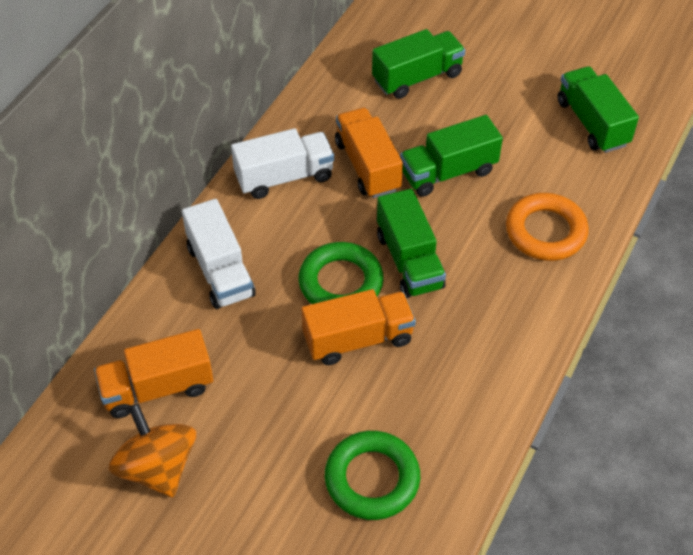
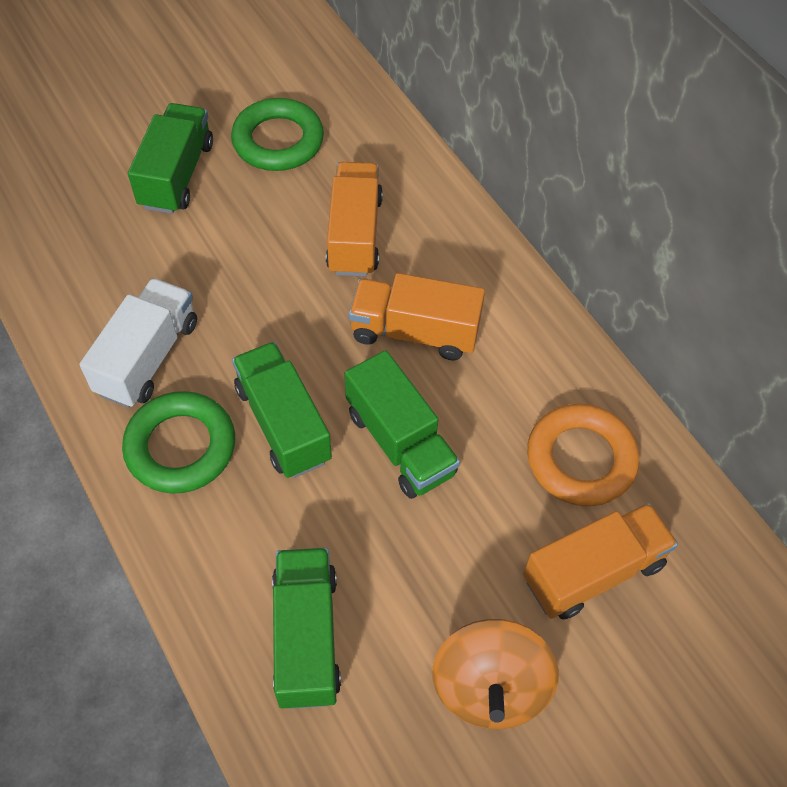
white truck: 2 -> 1

